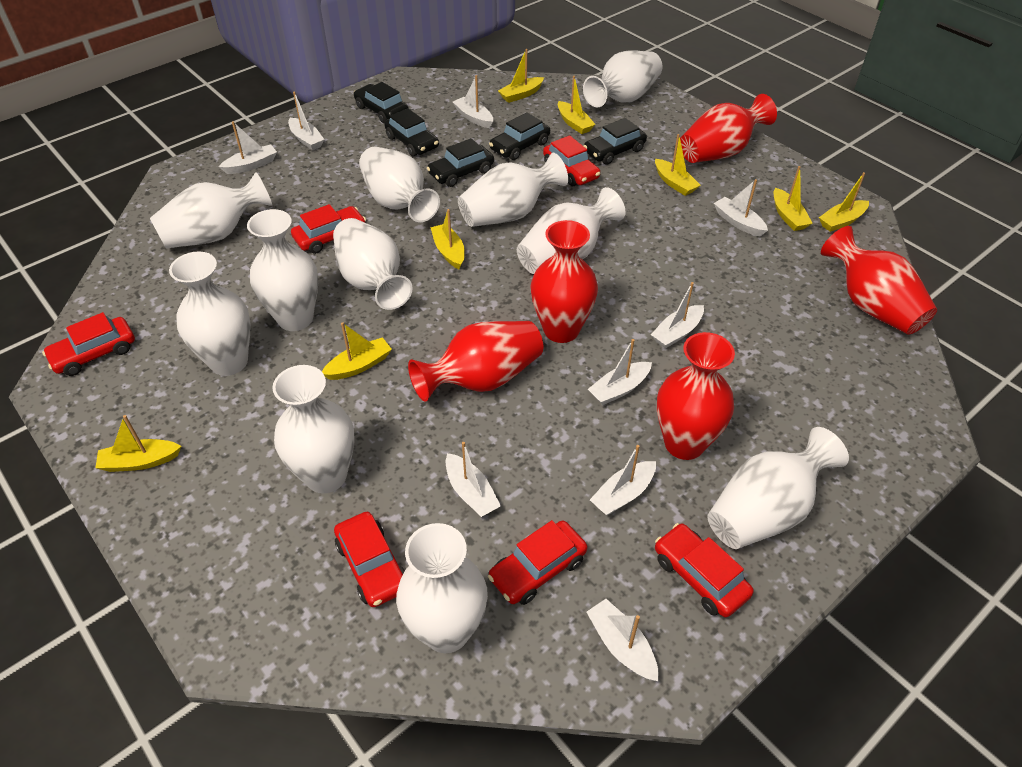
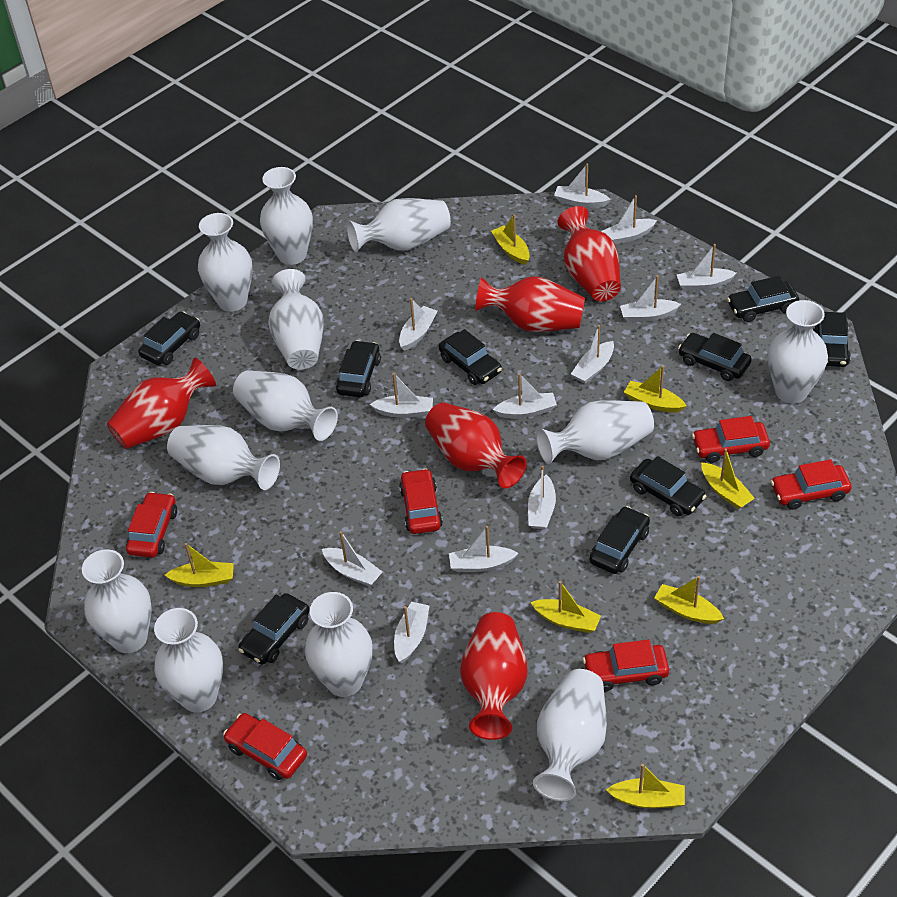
black car: 5 -> 9
white boat: 9 -> 12
white vase: 11 -> 12
yellow boat: 8 -> 7

